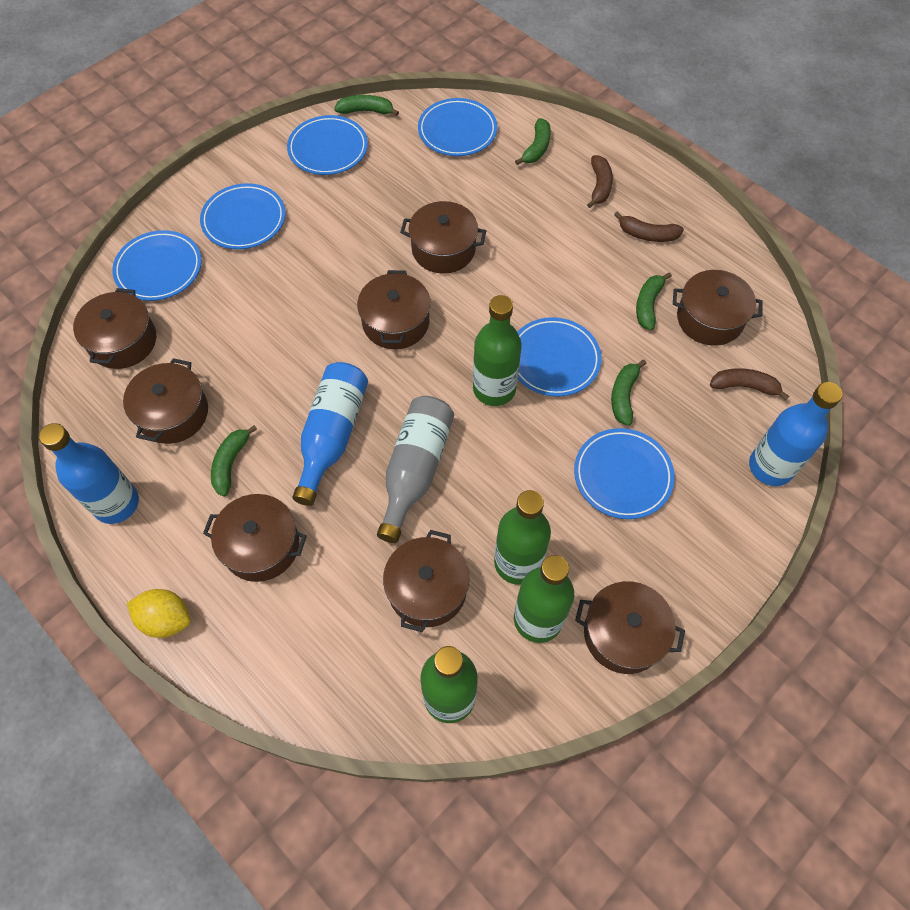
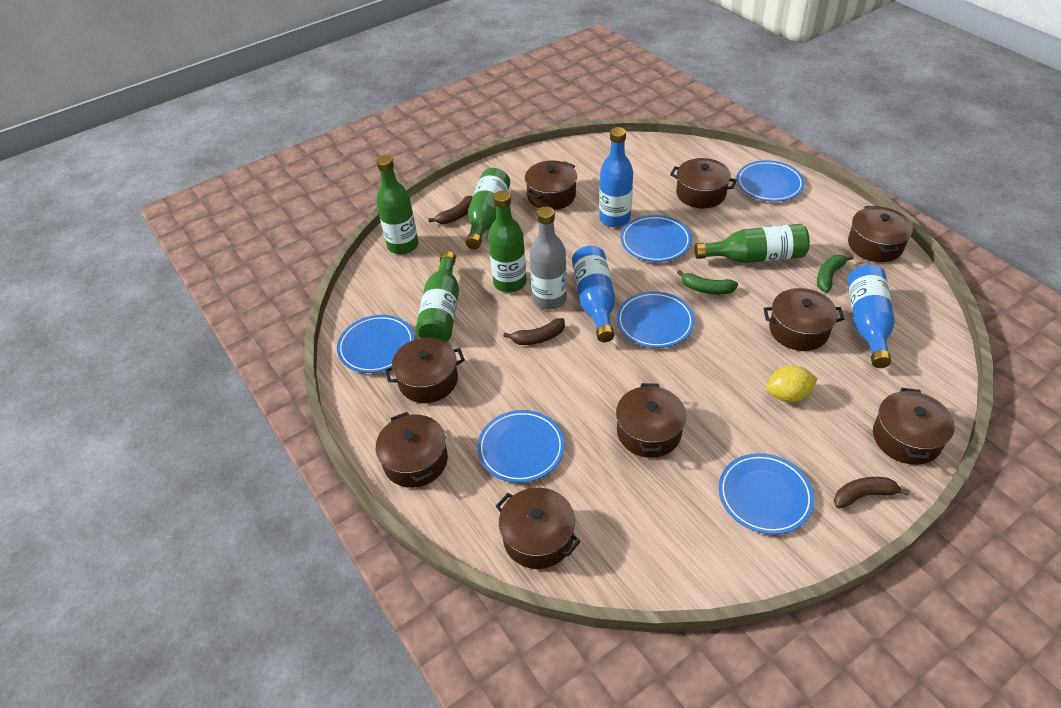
brown pot: 8 -> 9
green banana: 5 -> 2
green bottle: 4 -> 5

